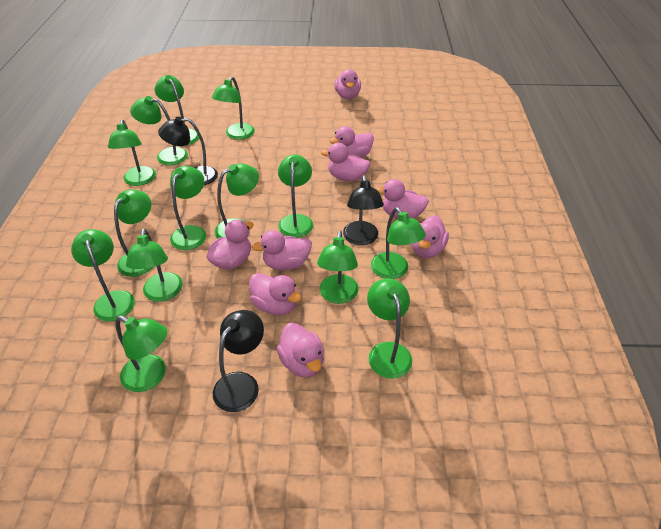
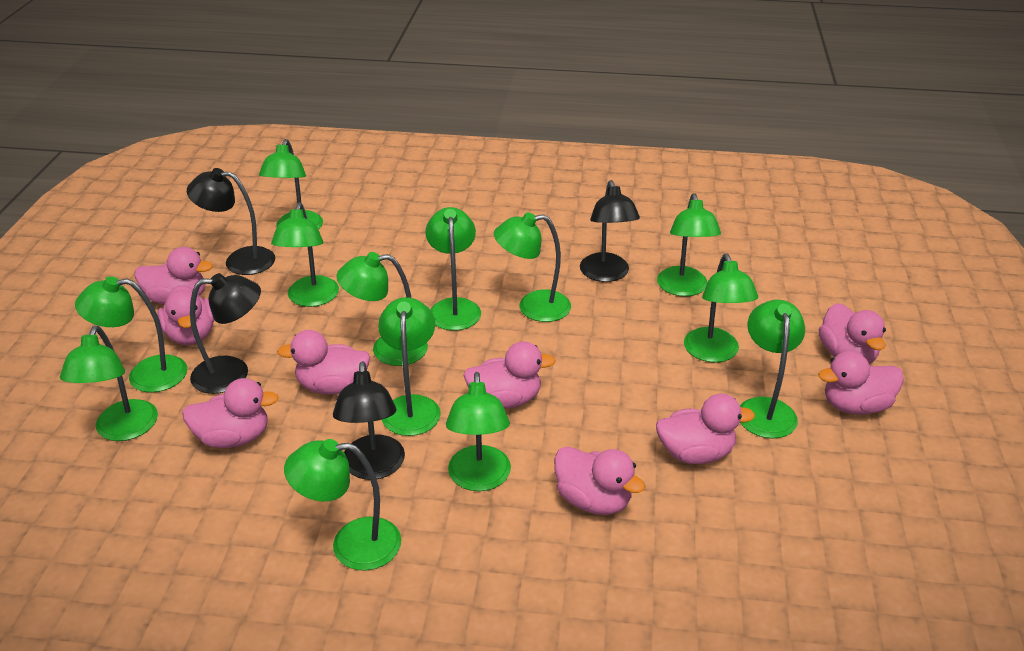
black lamp: 3 -> 4
green lamp: 14 -> 13

